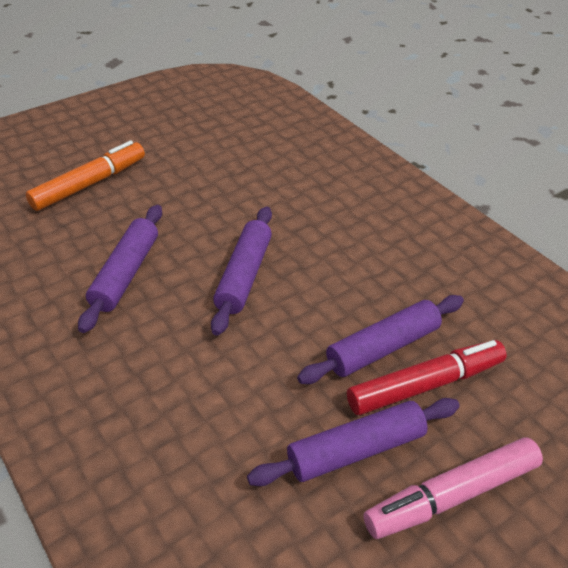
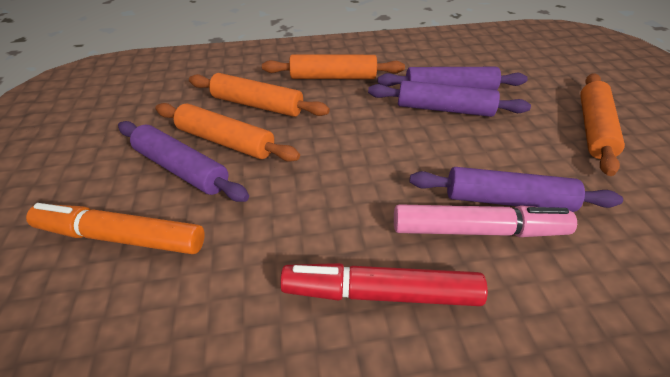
orange rolling pin: 0 -> 4

